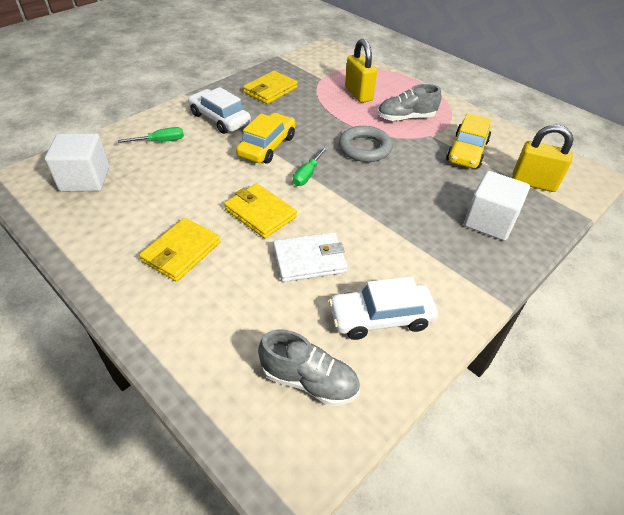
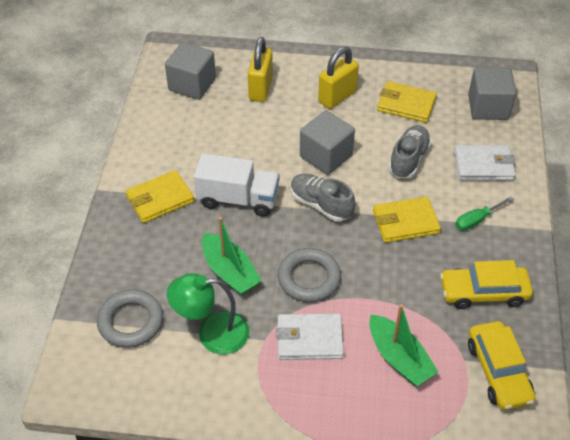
green boat: 0 -> 2
green lamp: 0 -> 1
green screwdriver: 2 -> 1
grey cube: 0 -> 3
grey ring: 1 -> 2
white car: 2 -> 0
white cube: 2 -> 0
white truck: 0 -> 1
white wallet: 1 -> 2

